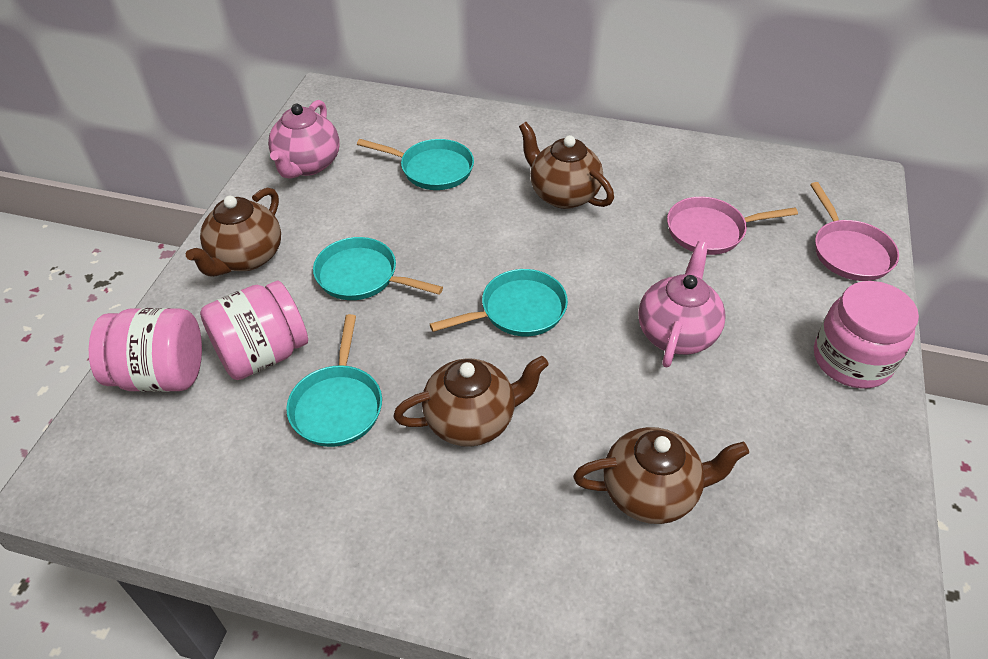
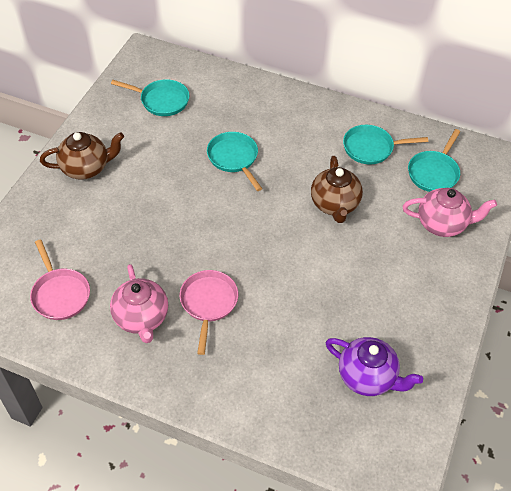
brown teapot: 4 -> 2
pink jar: 3 -> 0
purple teapot: 0 -> 1

